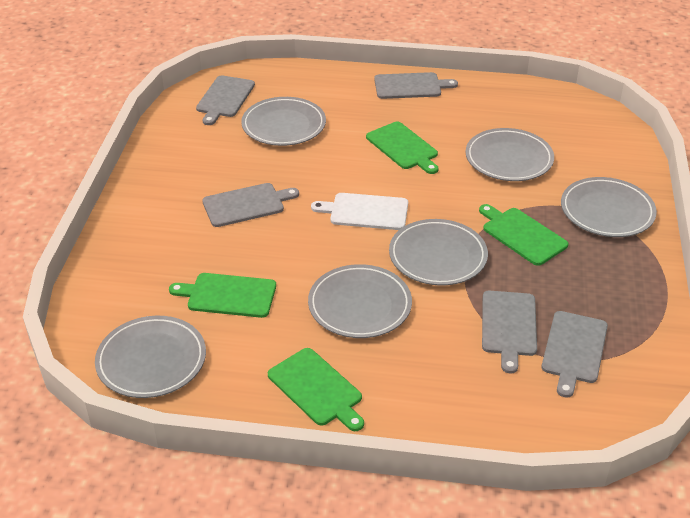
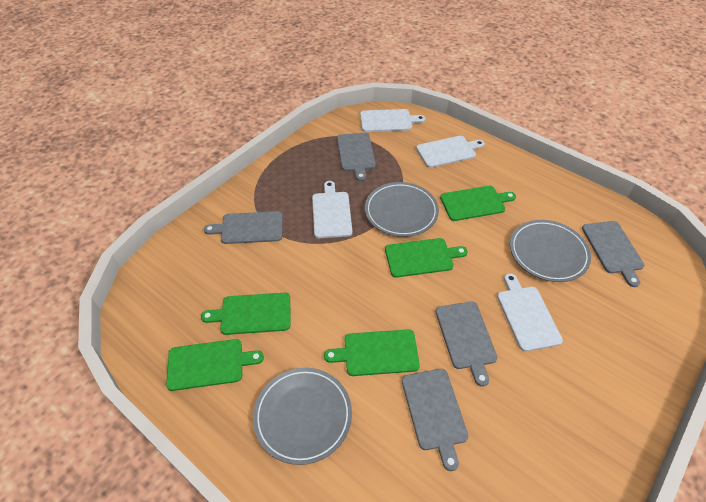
green cutting board: 4 -> 5
grey plate: 6 -> 3
white cutting board: 1 -> 4

